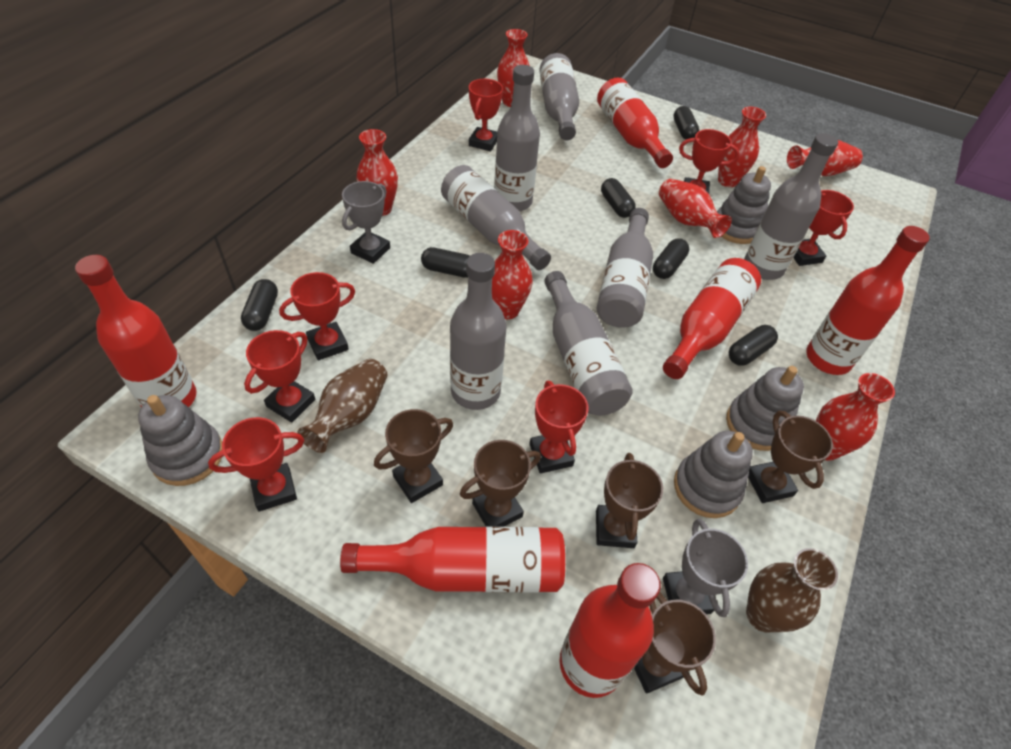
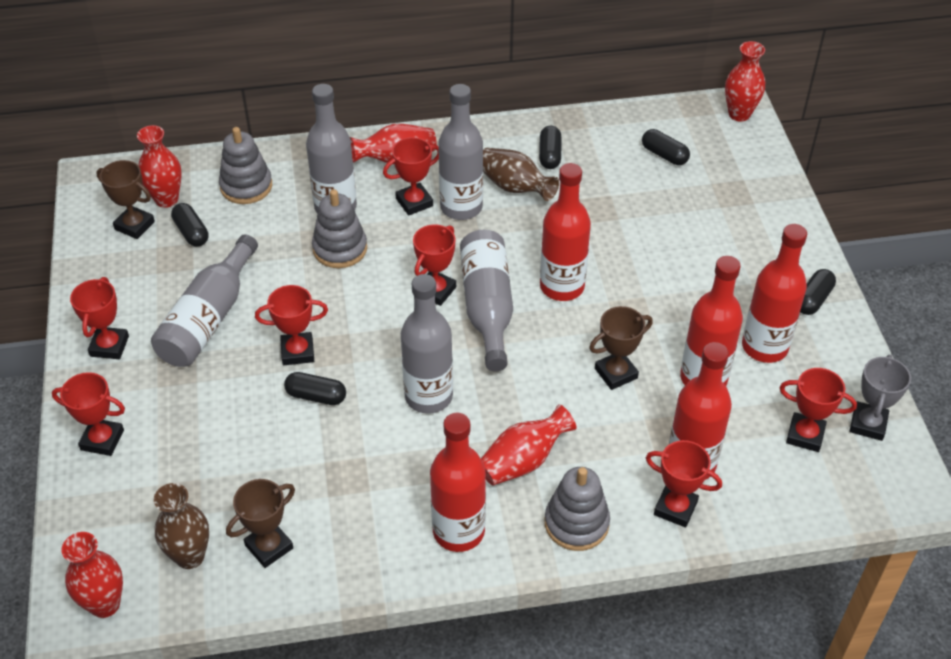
black capsule: 6 -> 5
brown trophy: 5 -> 3
grey bottle: 7 -> 5
grey stacking toy: 4 -> 3
grey trophy: 2 -> 1
red bottle: 6 -> 5
red vase: 7 -> 5

